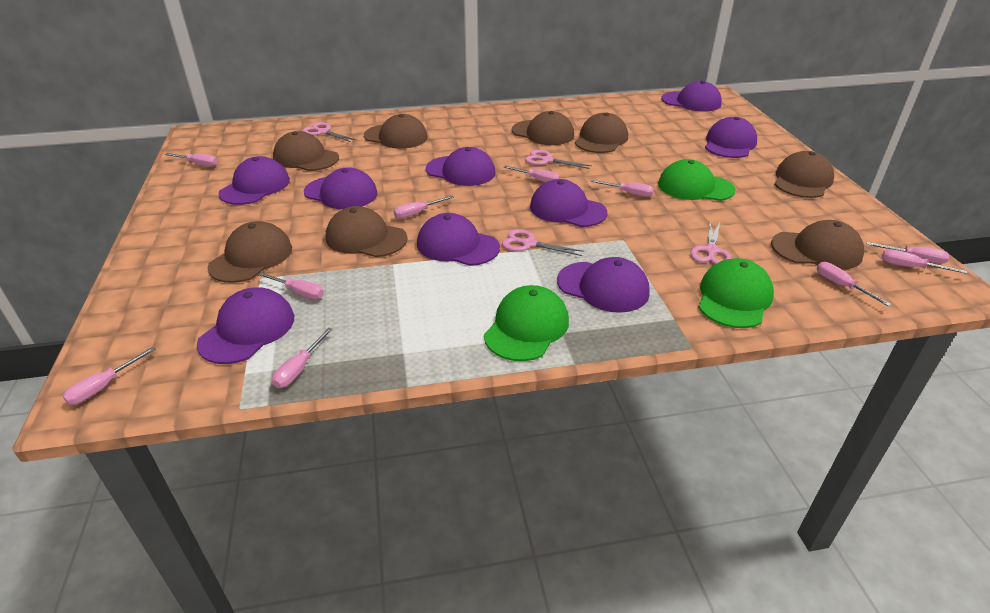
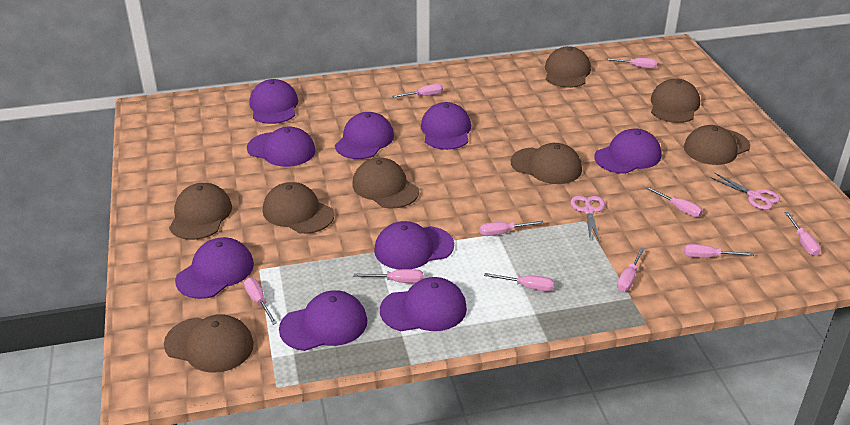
green cap: 3 -> 0
pink scissors: 4 -> 2

